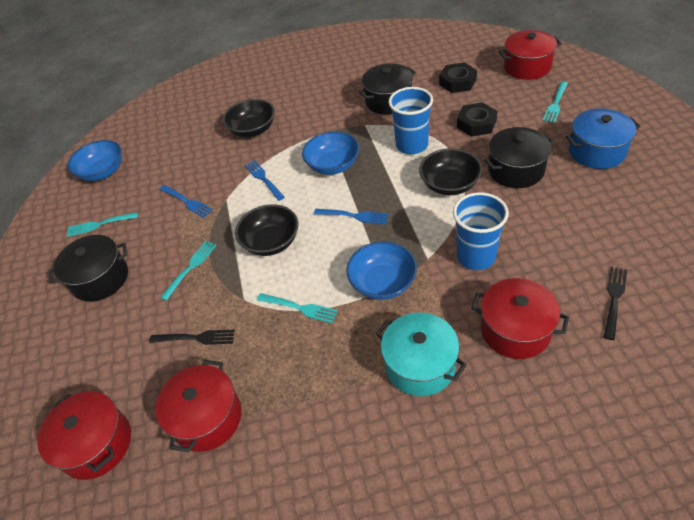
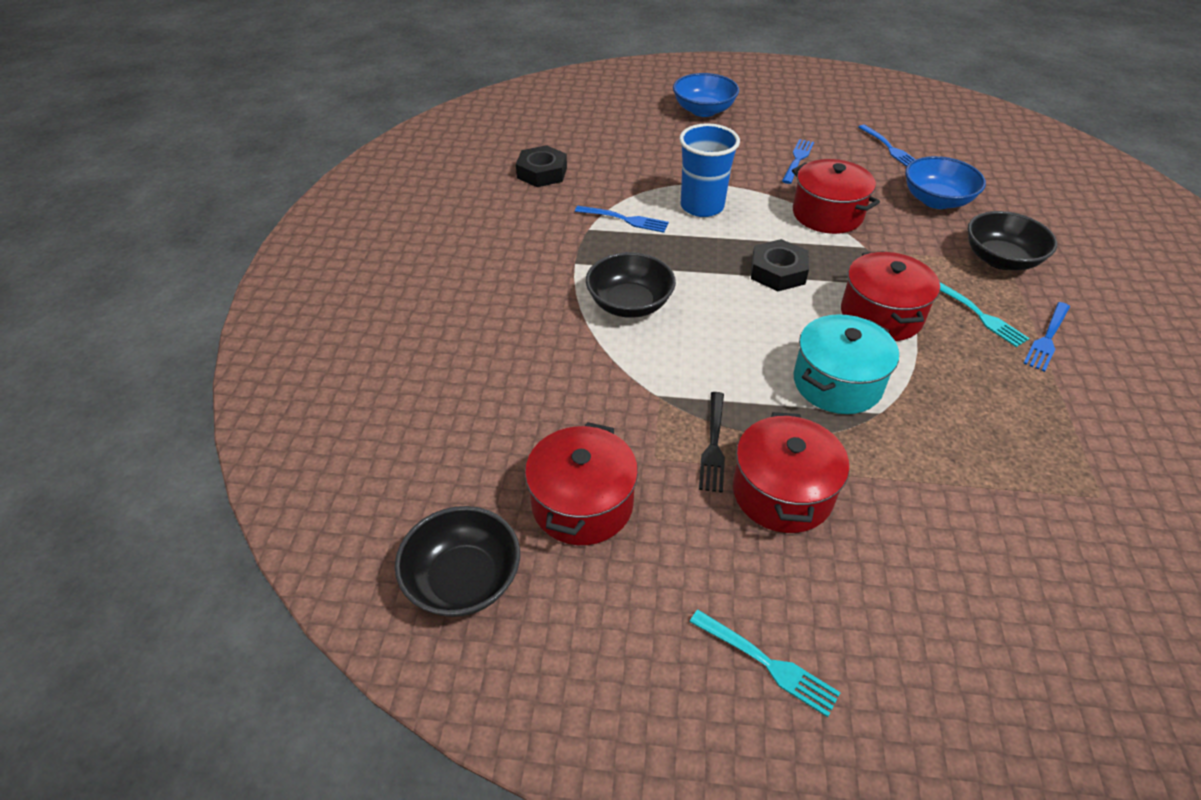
black fork: 2 -> 1
black pot: 3 -> 0
blue bowl: 3 -> 2
blue cup: 2 -> 1
blue fork: 3 -> 4
blue pot: 1 -> 0
turquoise fork: 4 -> 2

